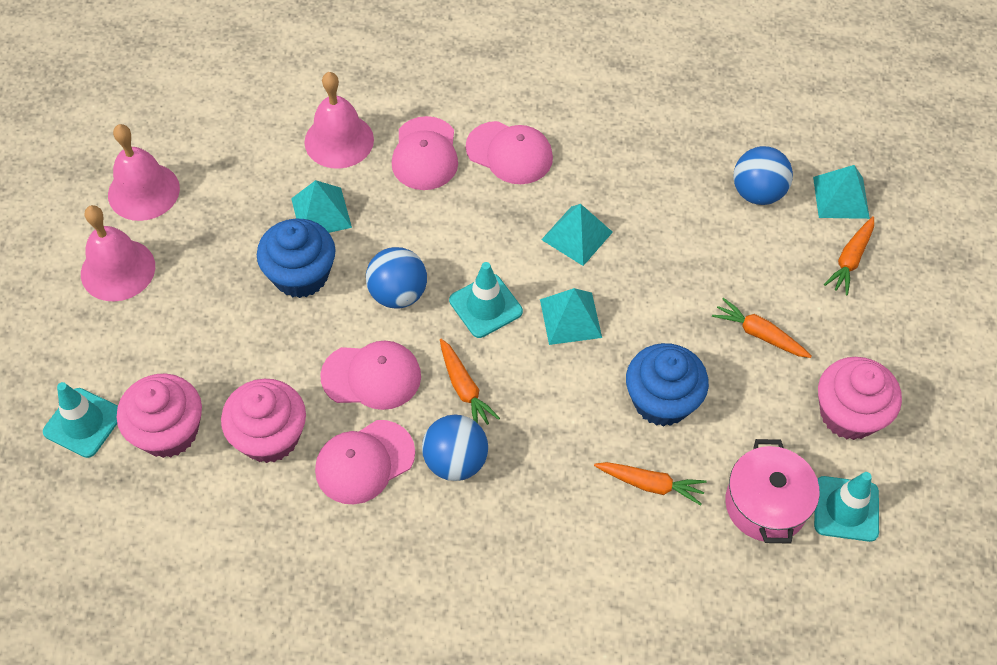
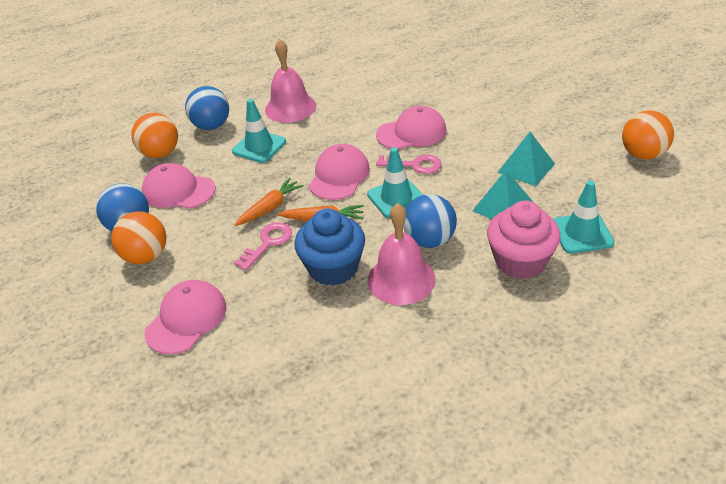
blue cupcake: 2 -> 1
orange ball: 0 -> 3
orange carrot: 4 -> 2
pink bell: 3 -> 2
pink cupcake: 3 -> 1
pink key: 0 -> 2
pink pot: 1 -> 0
turquoise pyramid: 4 -> 2

